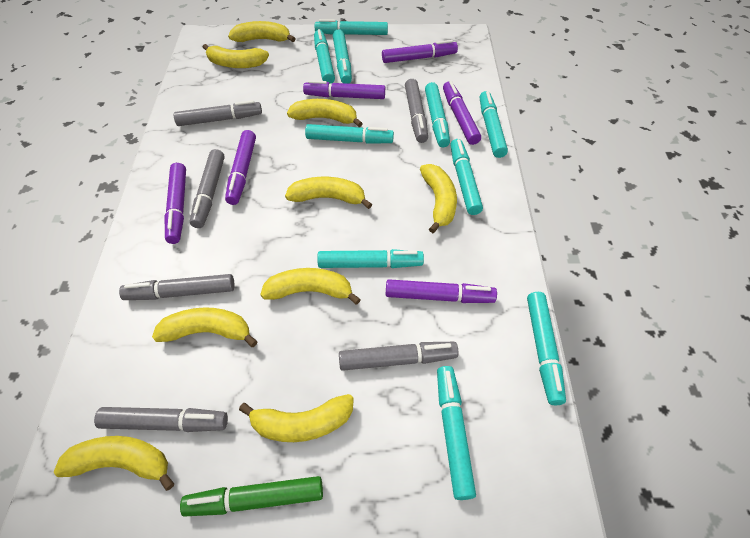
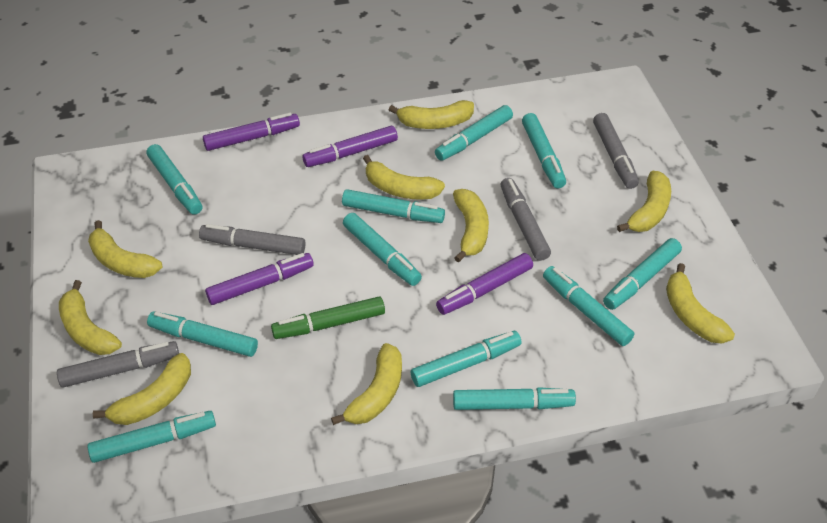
grey marker: 6 -> 4
purple marker: 6 -> 4
turquoise marker: 10 -> 11

